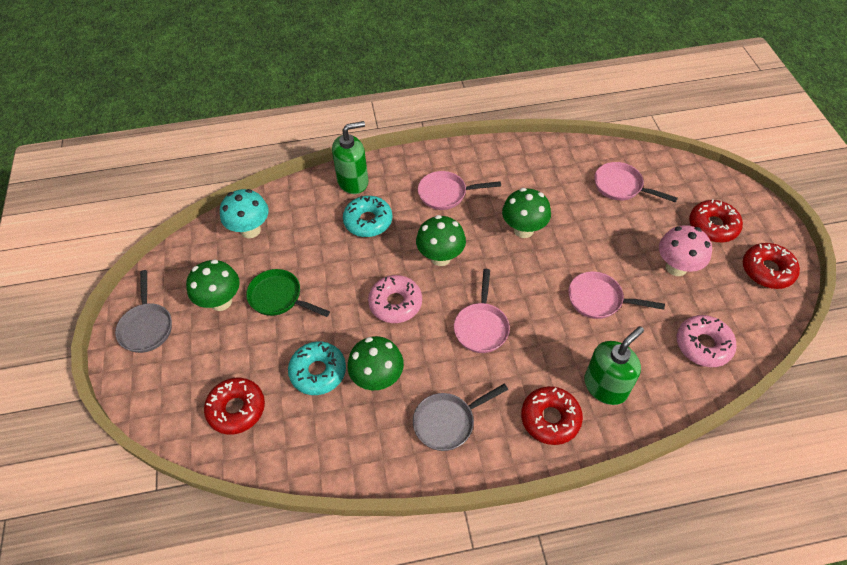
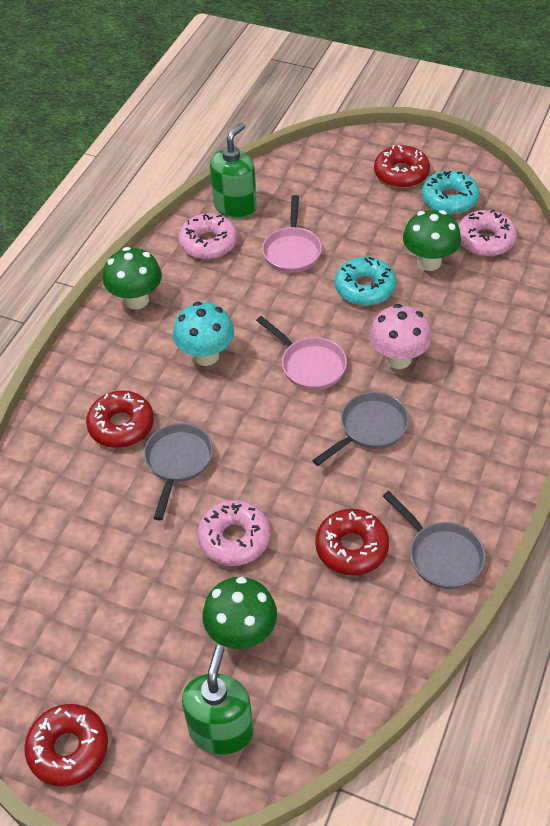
green mushroom: 4 -> 3
green pan: 1 -> 0
grey pan: 2 -> 3
pink donut: 2 -> 3
pink pan: 4 -> 2

